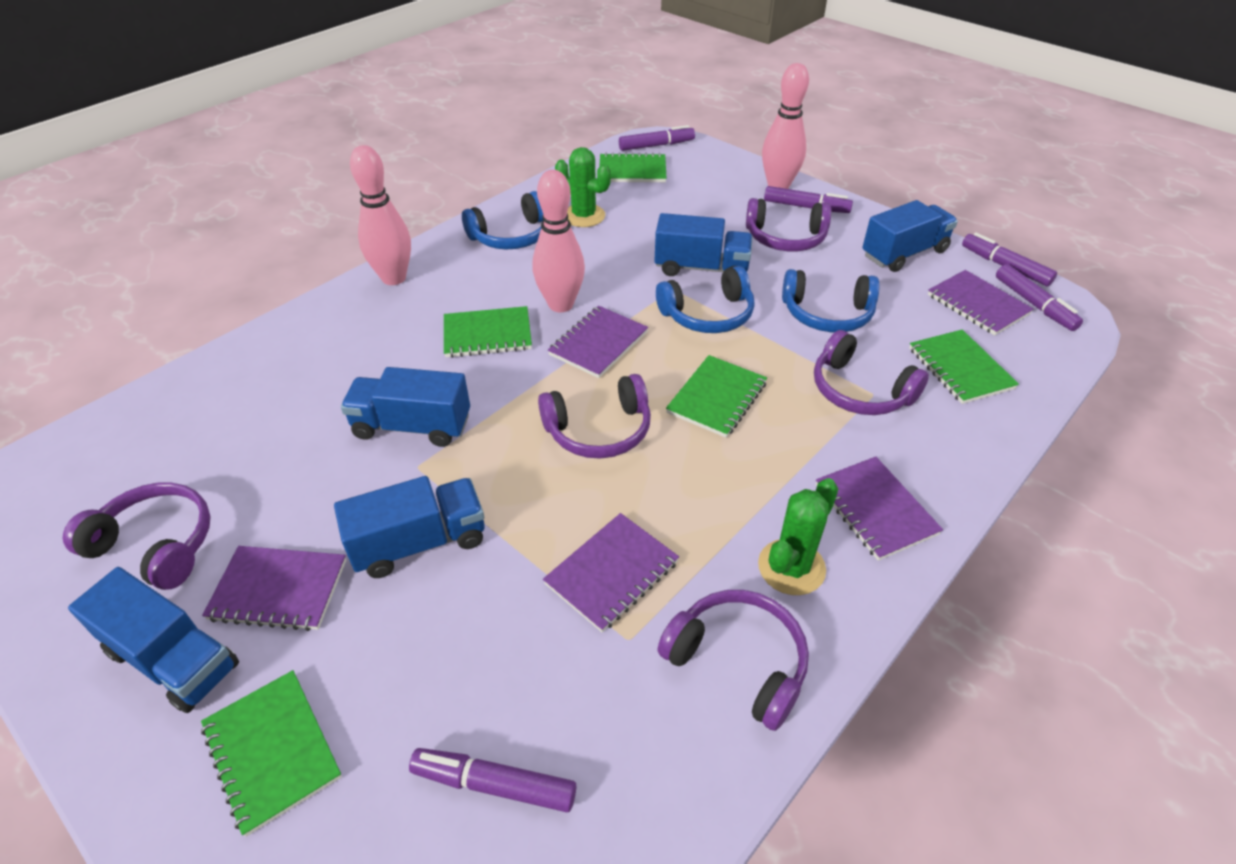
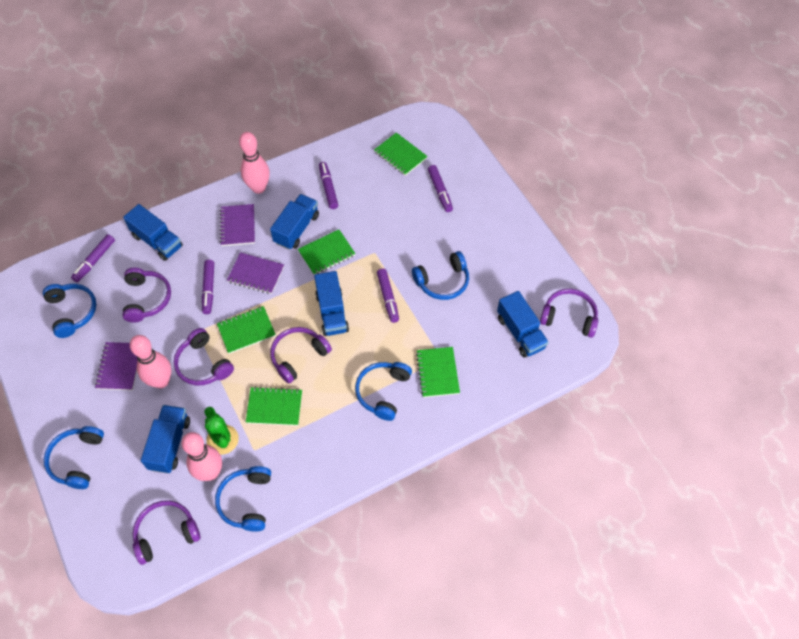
blue headphones: 3 -> 5
green cactus: 2 -> 1
purple notebook: 5 -> 3

